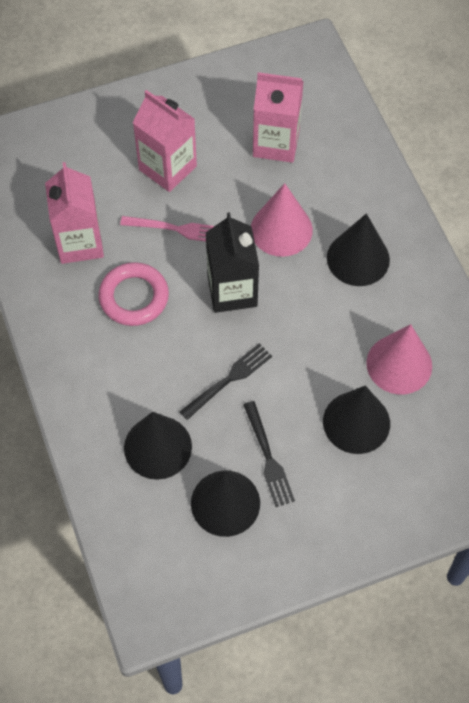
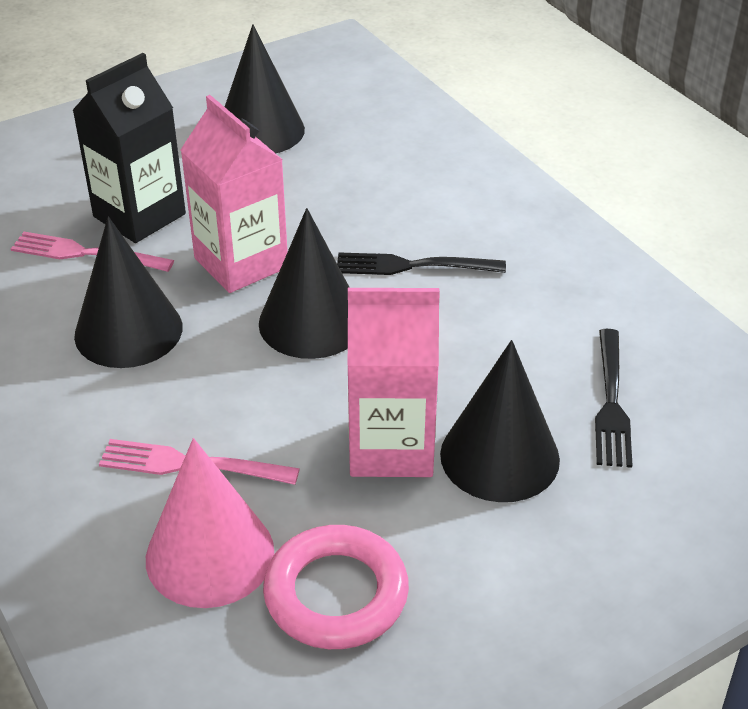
pink carton: 3 -> 2
pink cone: 2 -> 1
pink fork: 1 -> 2

